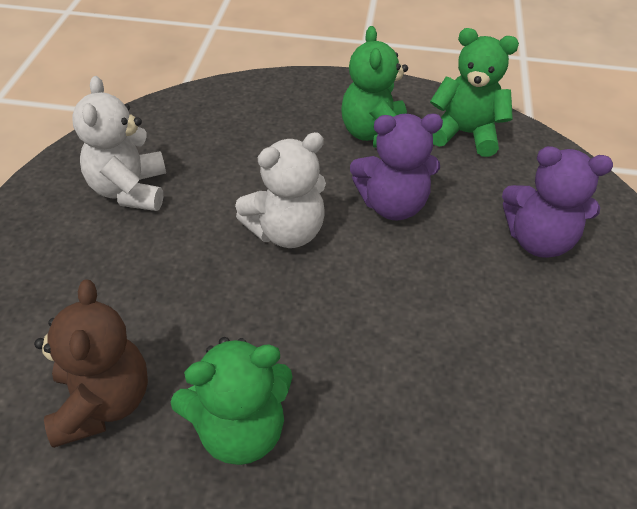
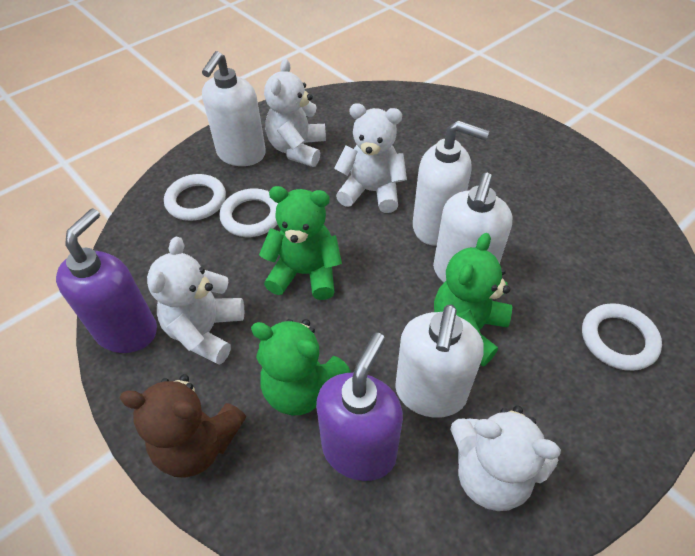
purple soap dispenser: 0 -> 2
purple teddy bear: 2 -> 0
white ring: 0 -> 3
white soap dispenser: 0 -> 4
white teddy bear: 2 -> 4

